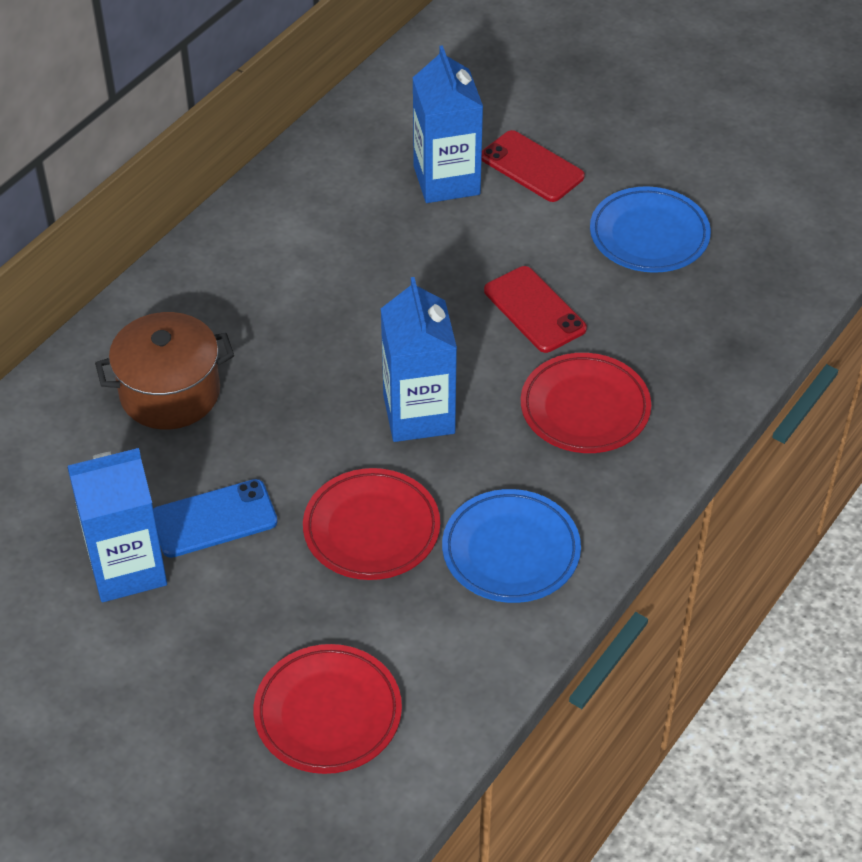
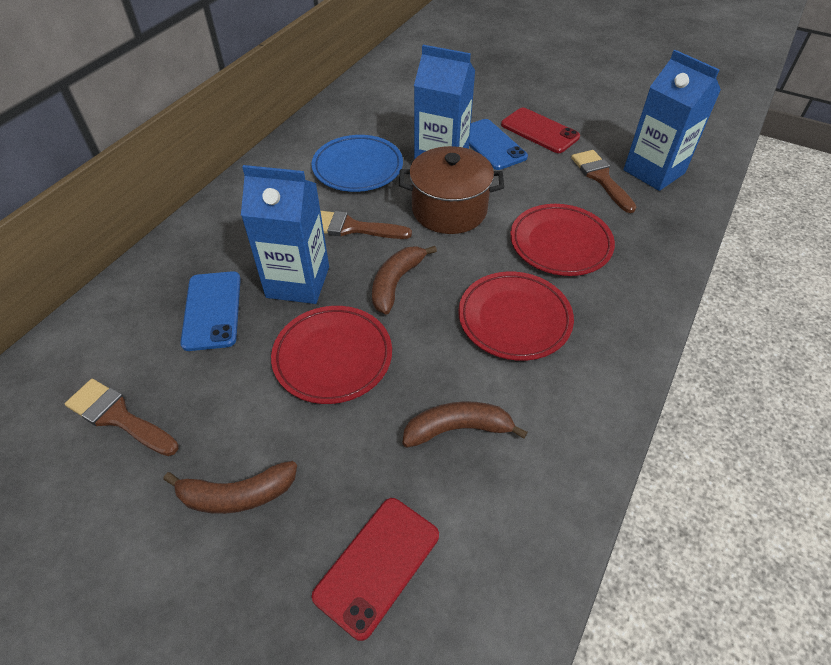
blue phone: 1 -> 2
blue plate: 2 -> 1
brown banana: 0 -> 3
brown brush: 0 -> 3

